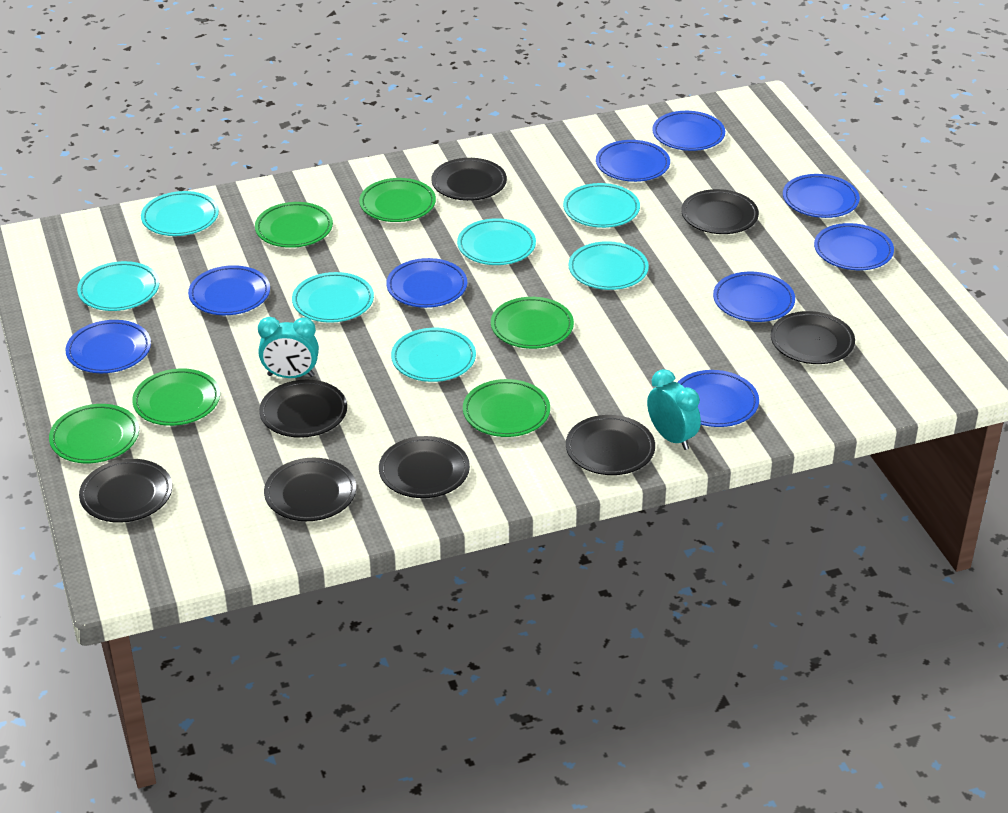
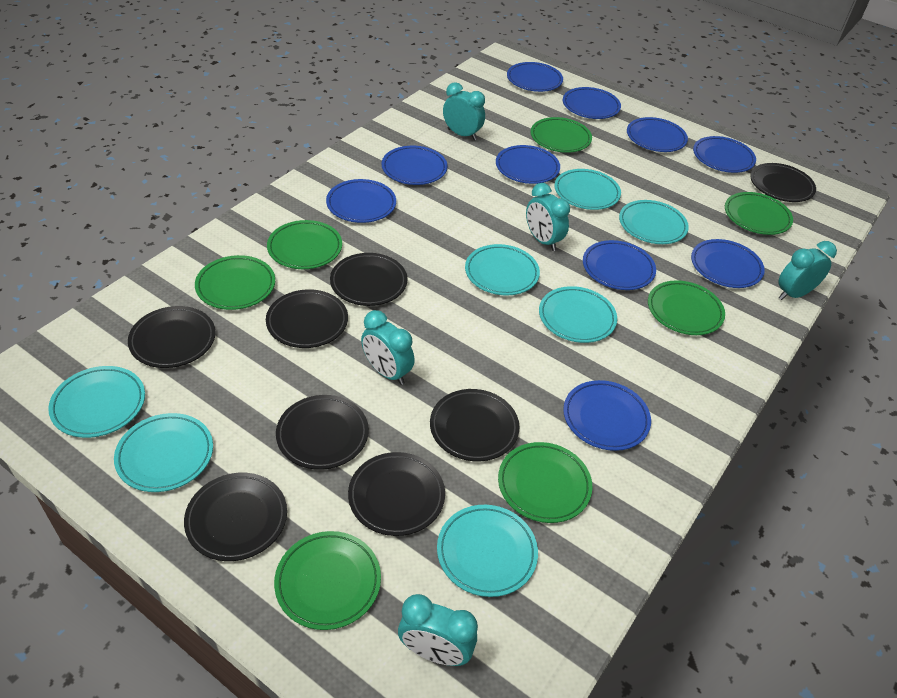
blue plate: 9 -> 10
green plate: 6 -> 7
turquoise clock: 2 -> 5

